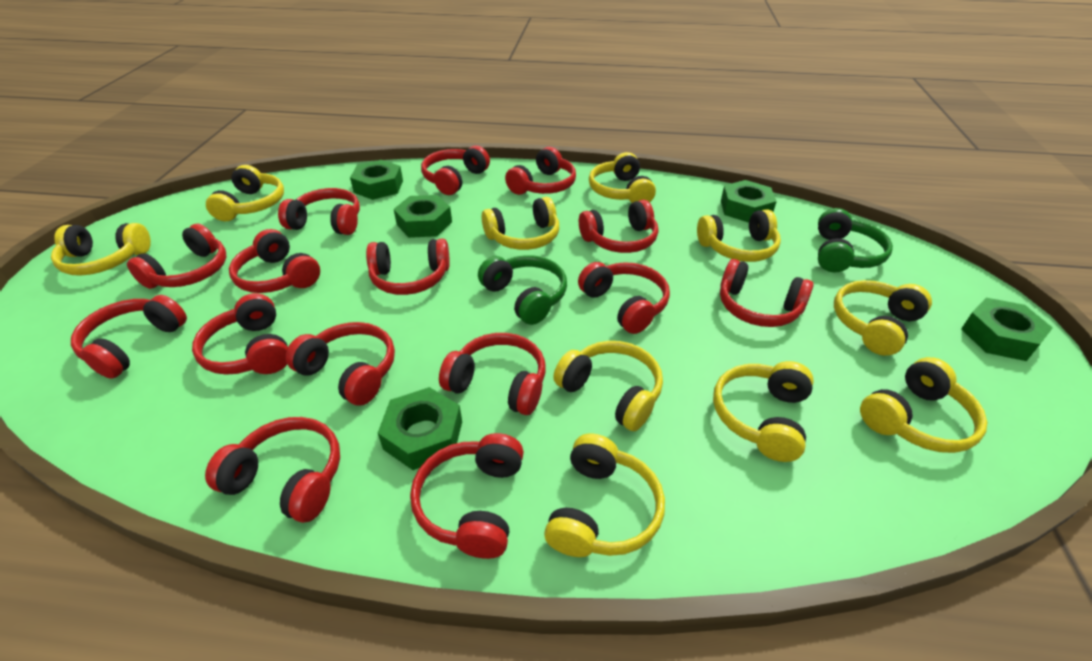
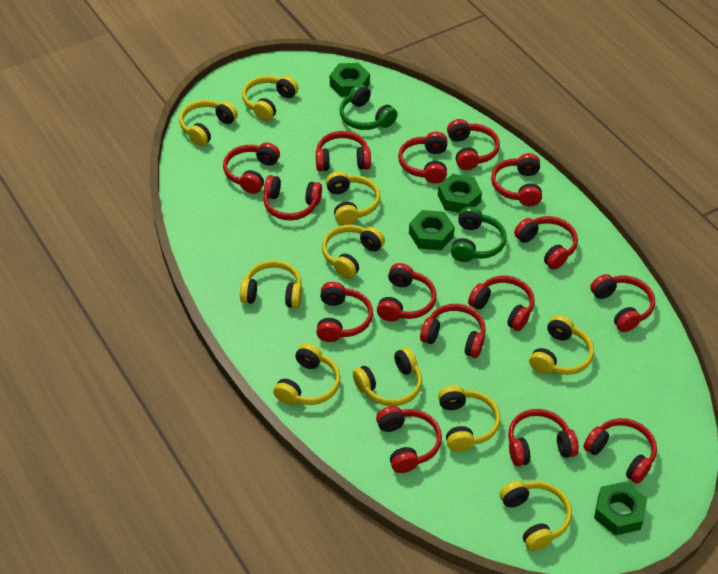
green nut: 5 -> 4

